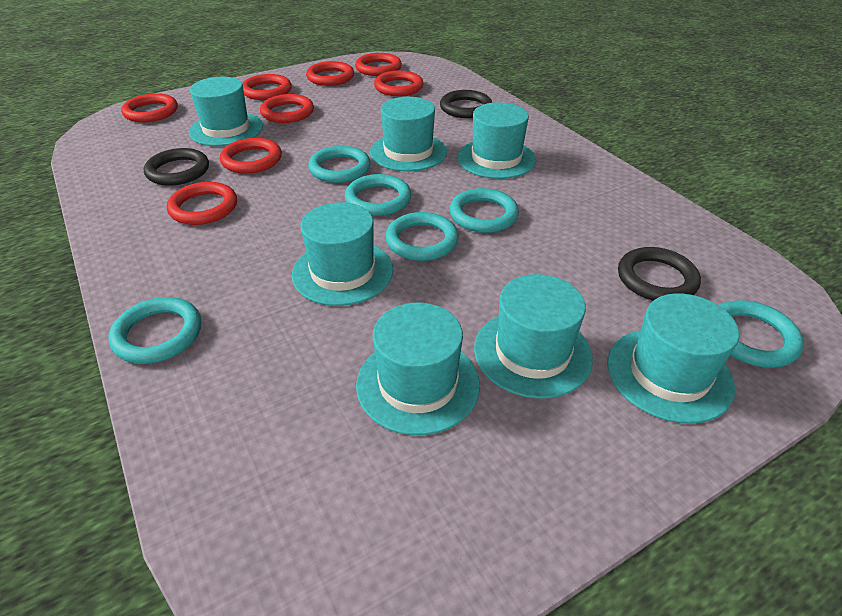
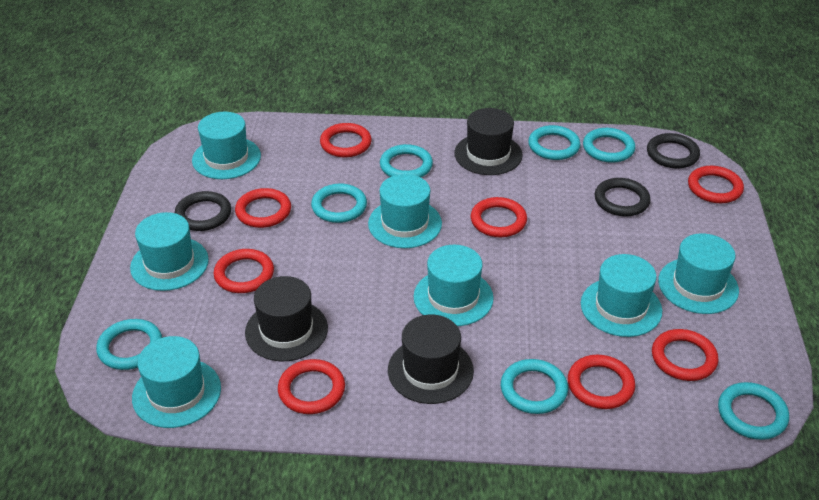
black hat: 0 -> 3
turquoise ring: 6 -> 7

